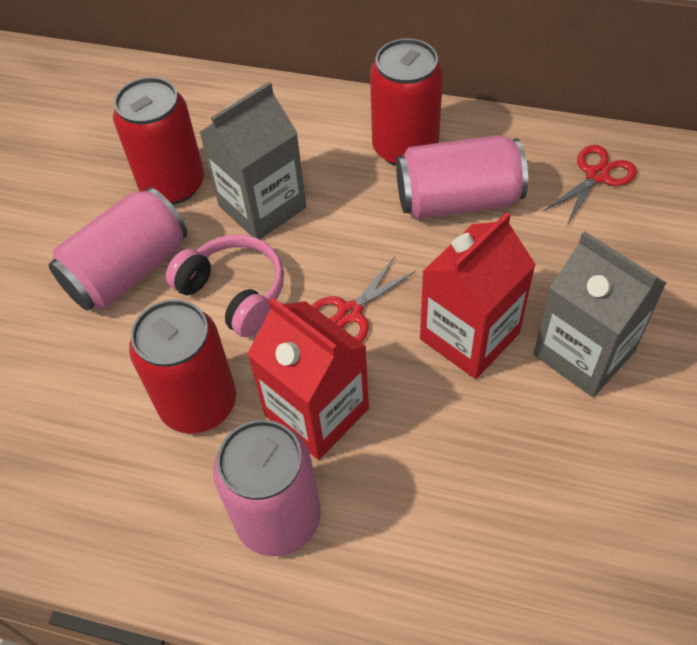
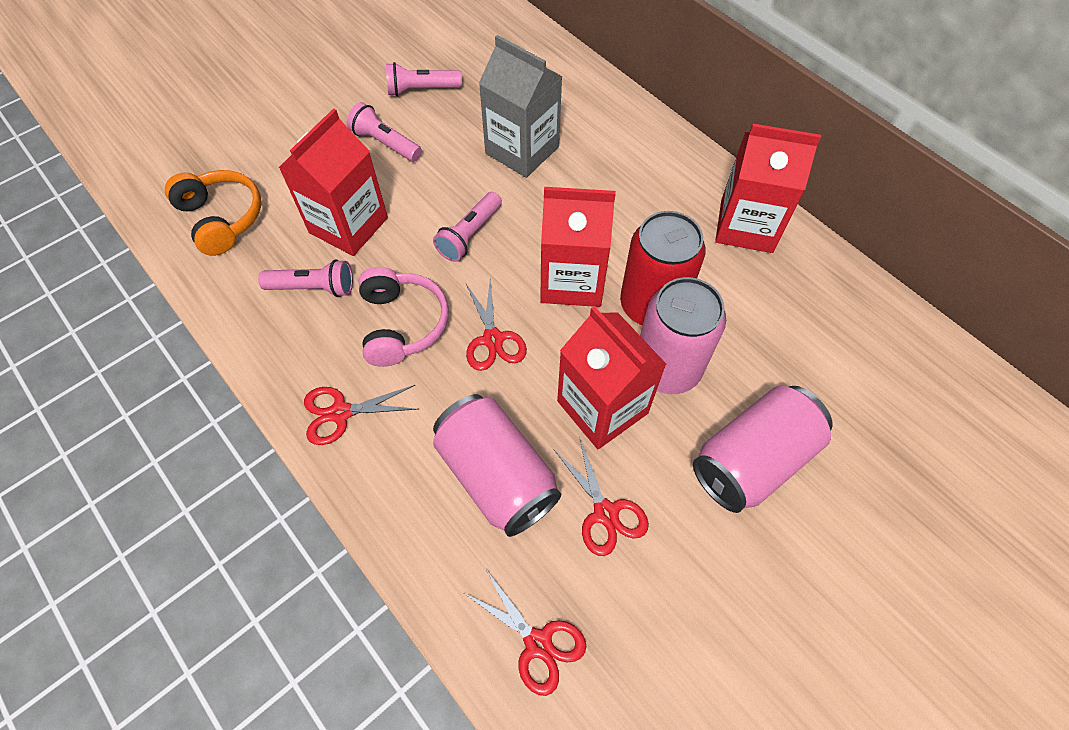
grey carton: 2 -> 1
orange headphones: 0 -> 1
pink flashlight: 0 -> 4
red can: 3 -> 1
red carton: 2 -> 4
red scissors: 2 -> 4

